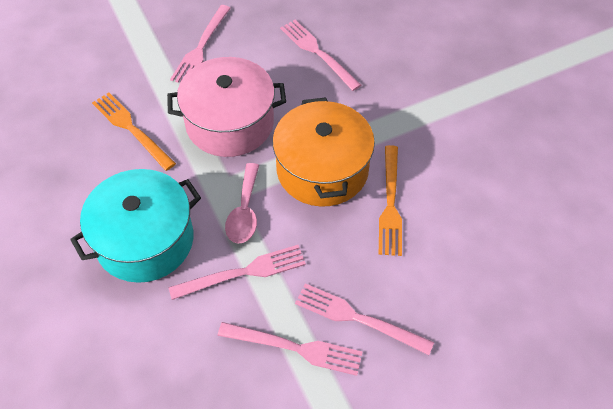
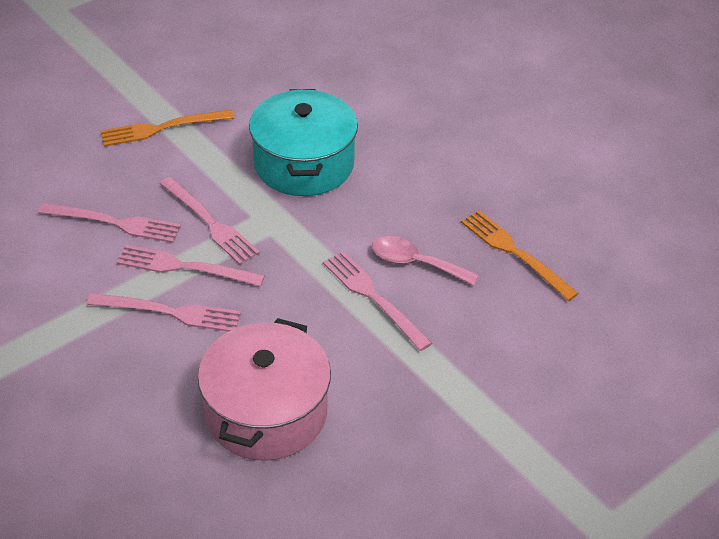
orange pot: 1 -> 0

